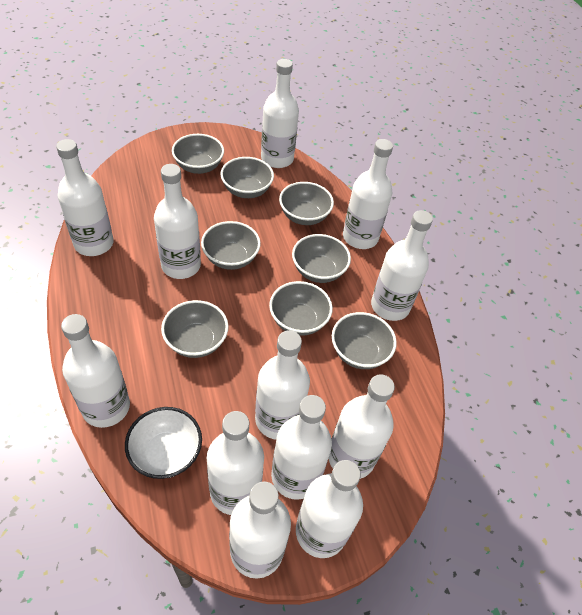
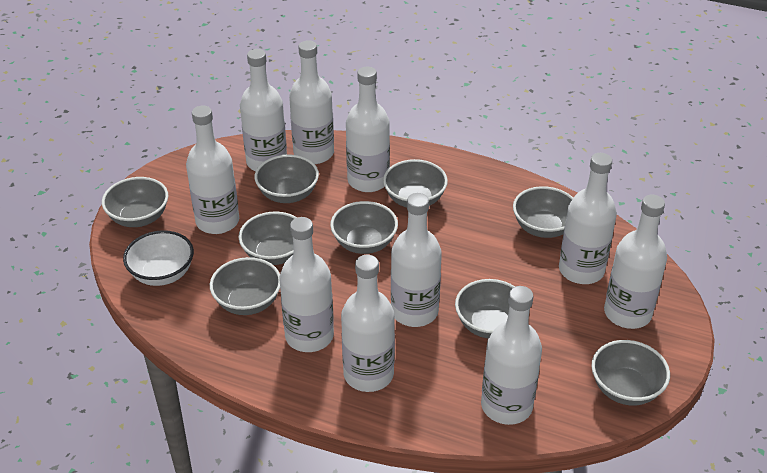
grey bowl: 8 -> 9
white bottle: 12 -> 10

